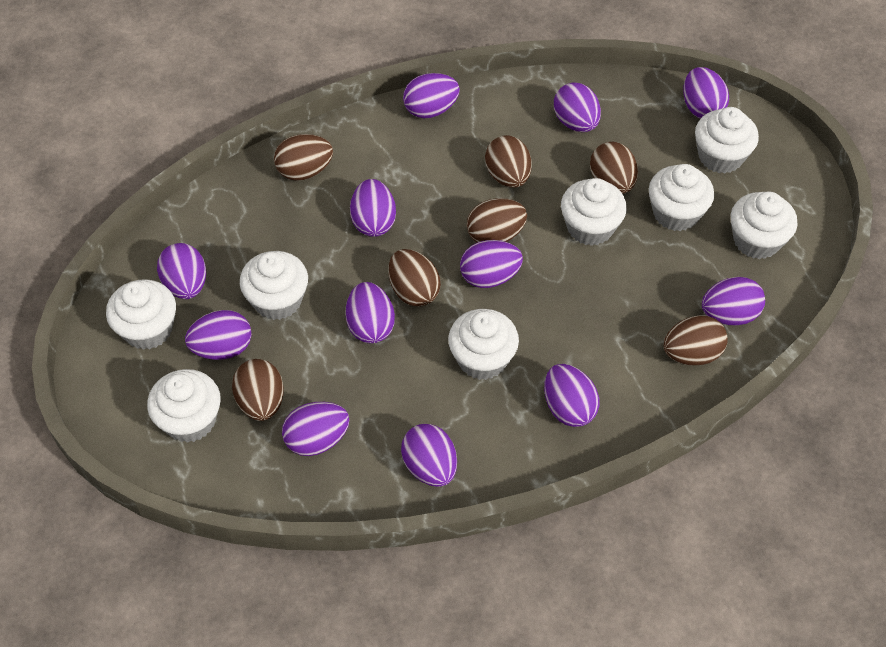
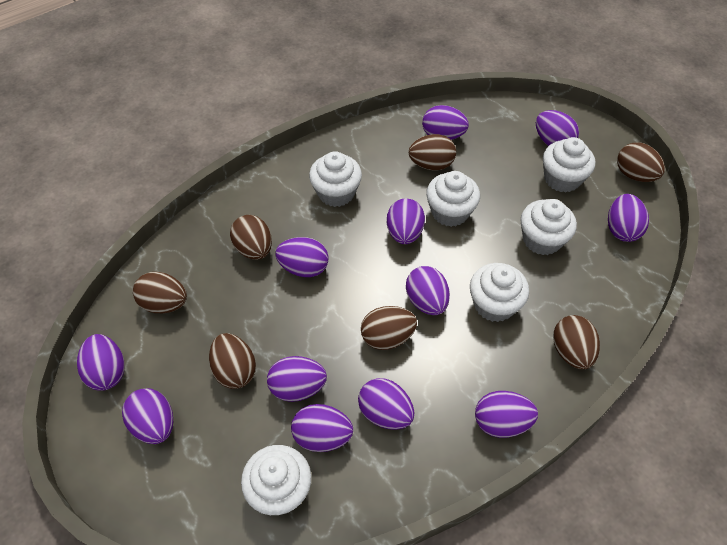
white cupcake: 8 -> 6

